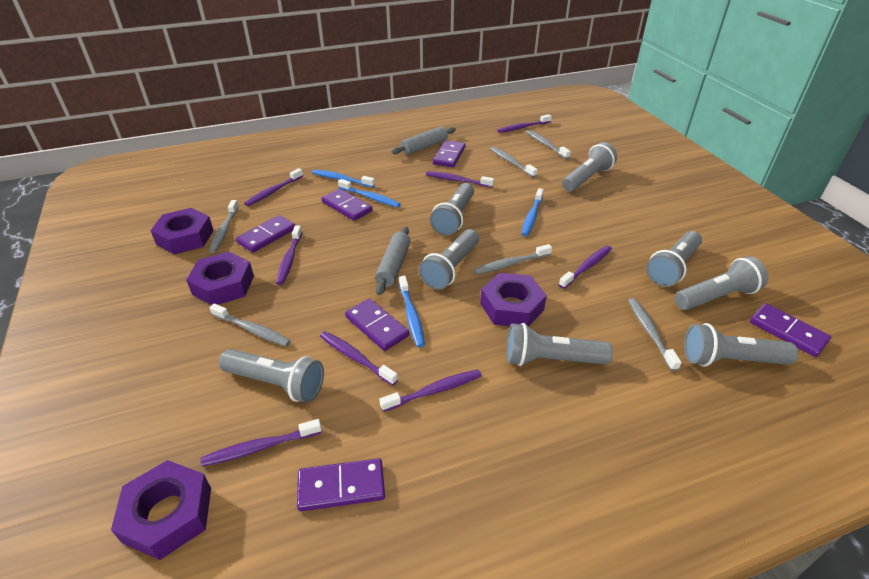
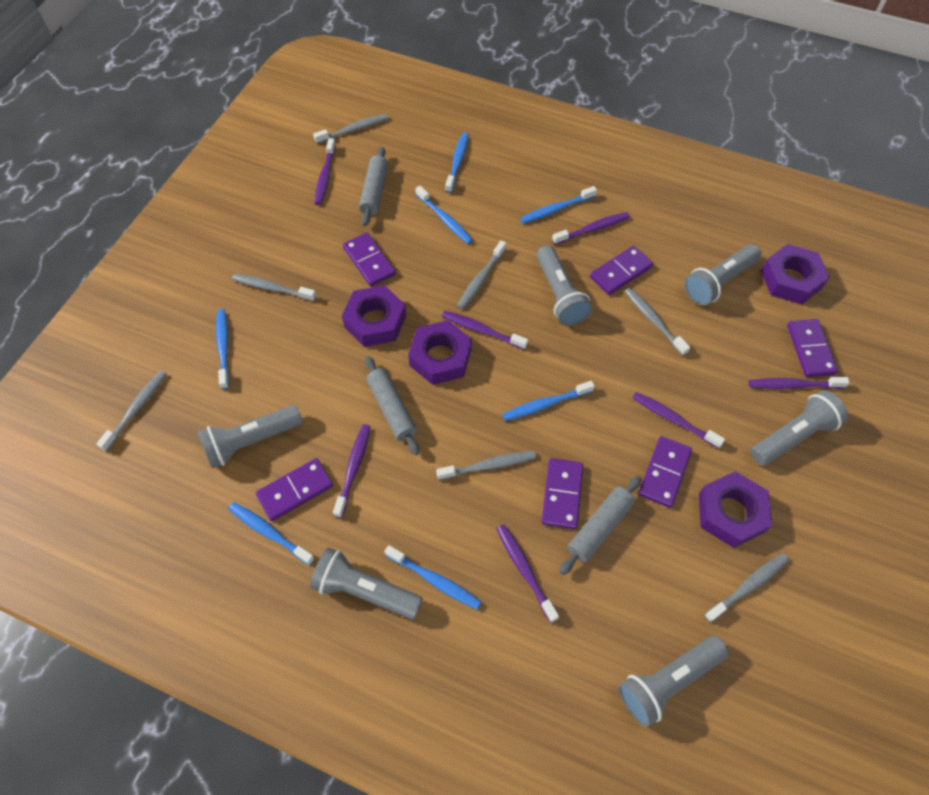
blue toothbrush: 4 -> 7
grey flashlight: 8 -> 6
grey rolling pin: 2 -> 3
grey toothbrush: 6 -> 7
purple toothbrush: 8 -> 7

